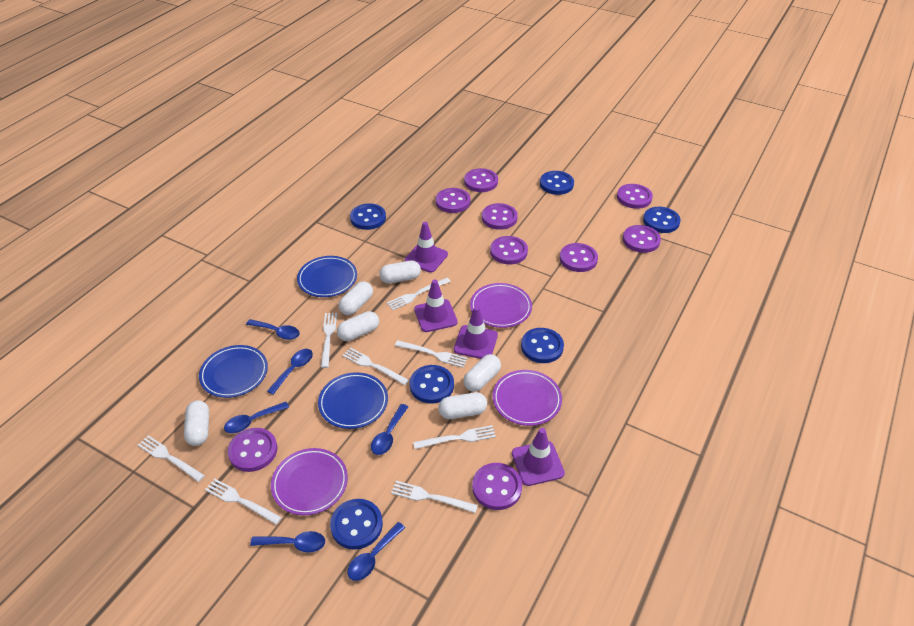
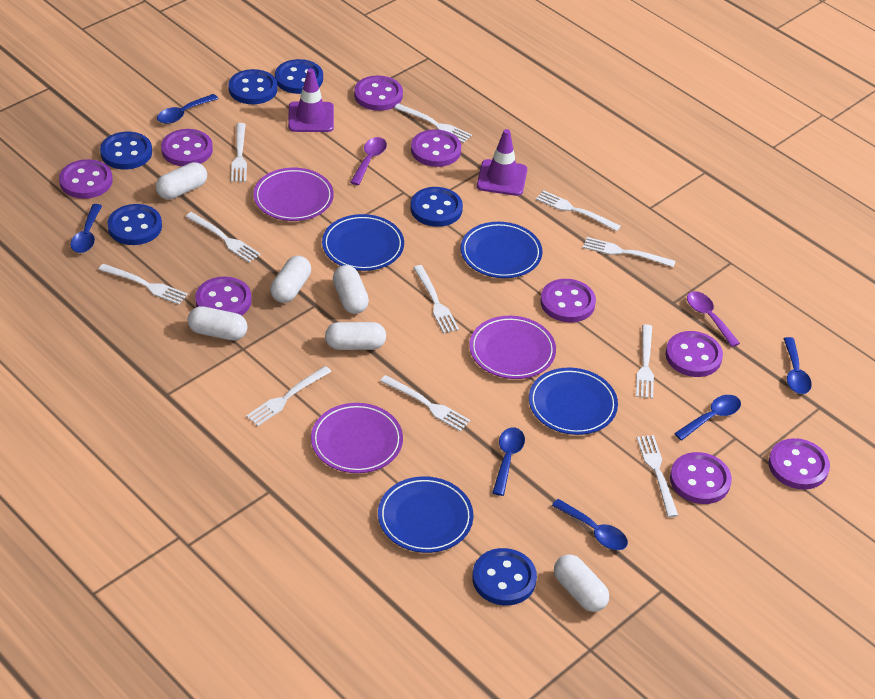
blue plate: 3 -> 4
purple spoon: 0 -> 2
purple traffic cone: 4 -> 2
white fork: 8 -> 11

